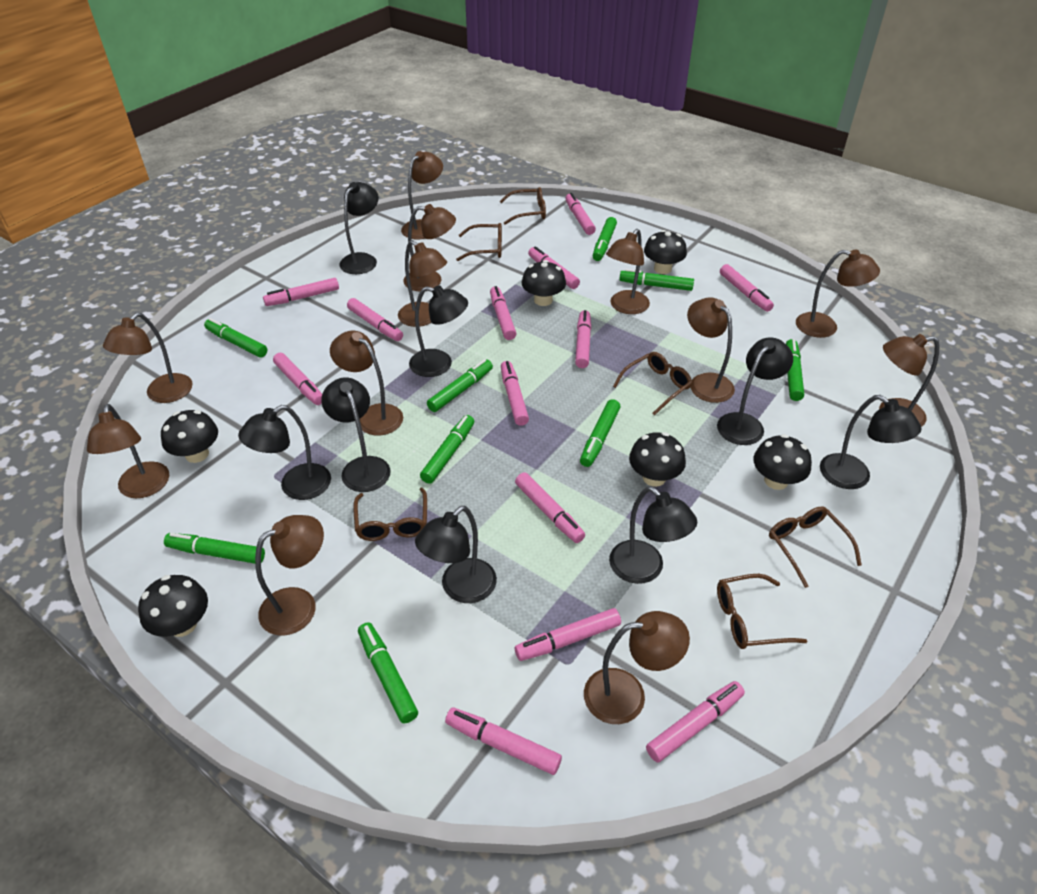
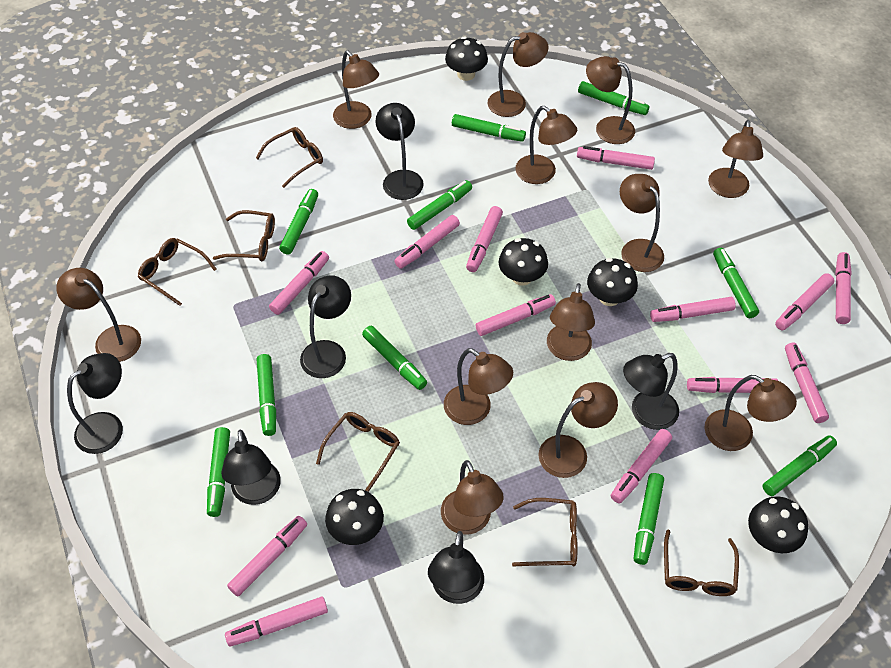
black lamp: 8 -> 6
black mushroom: 6 -> 5
green marker: 9 -> 10

